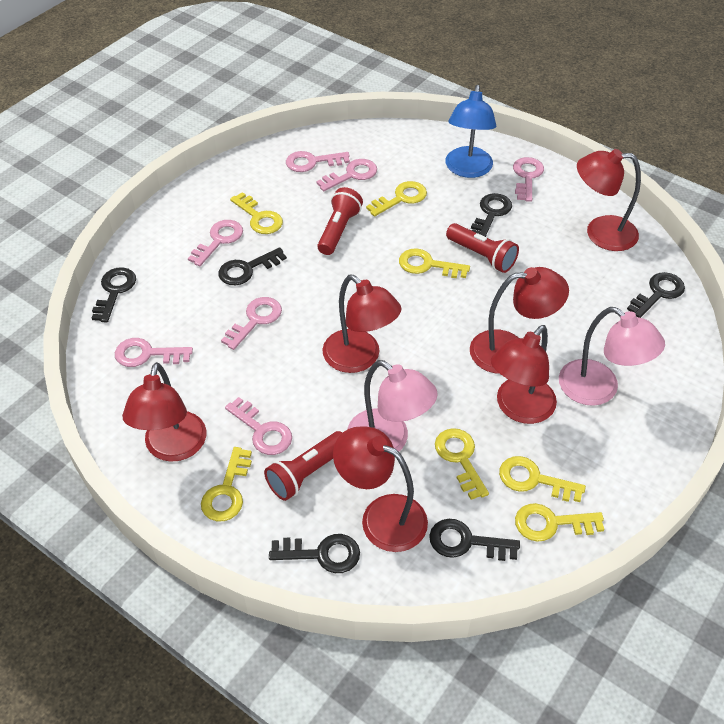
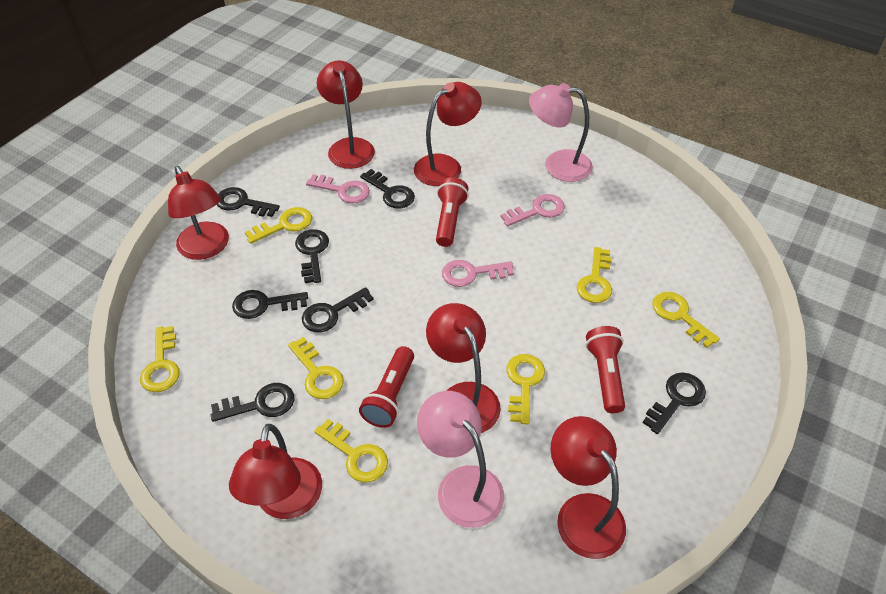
black key: 6 -> 7
blue lamp: 1 -> 0
pink key: 7 -> 3

